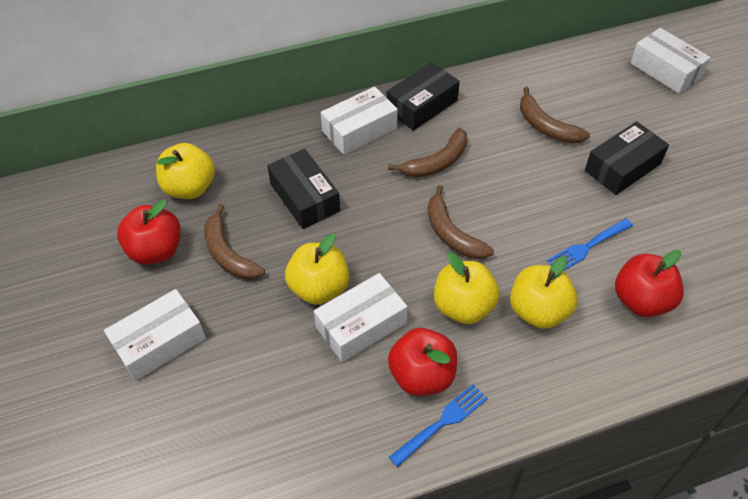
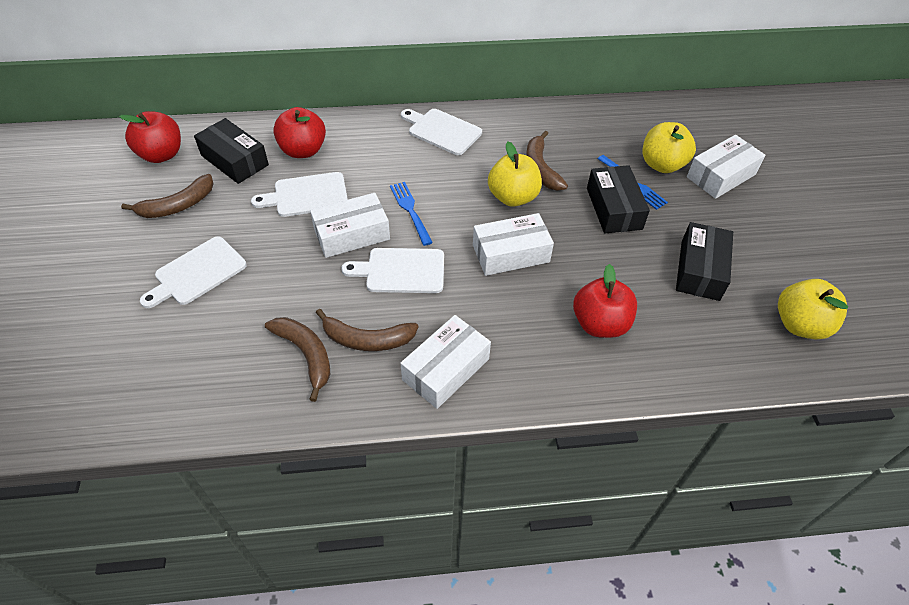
white cutting board: 0 -> 4
yellow apple: 4 -> 3

